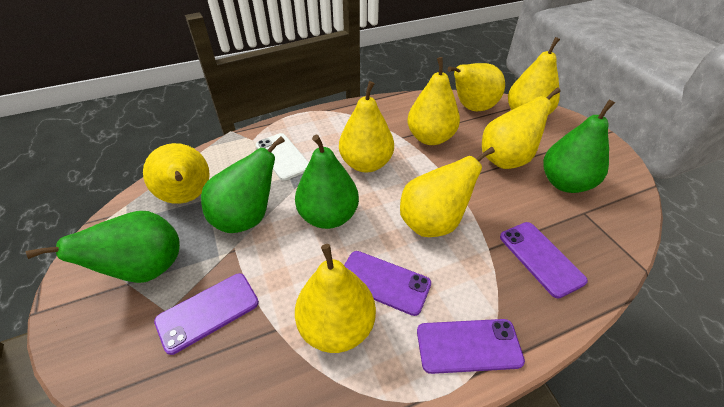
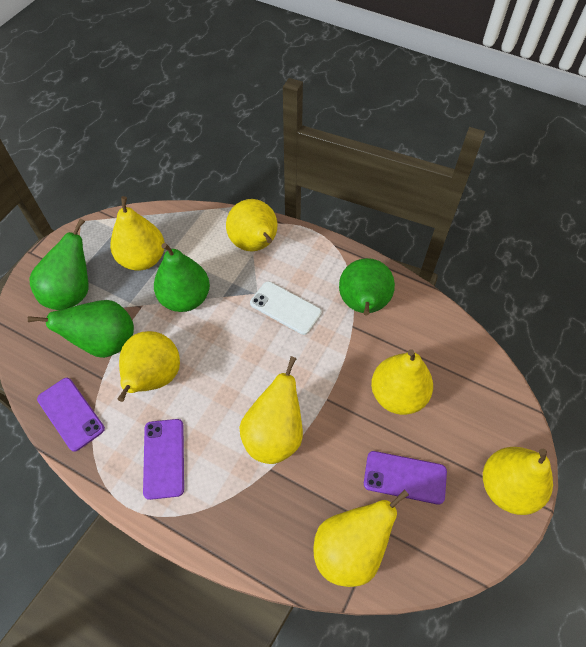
purple phone: 4 -> 3
yellow pear: 8 -> 7

